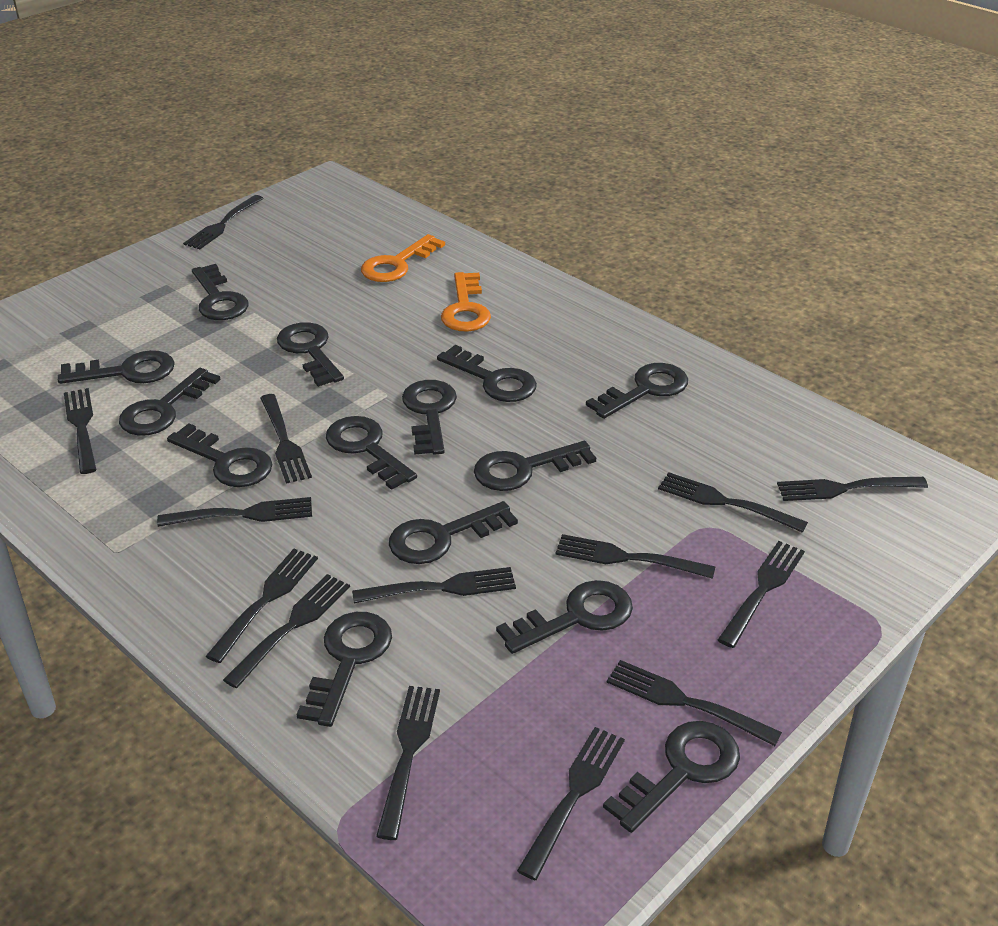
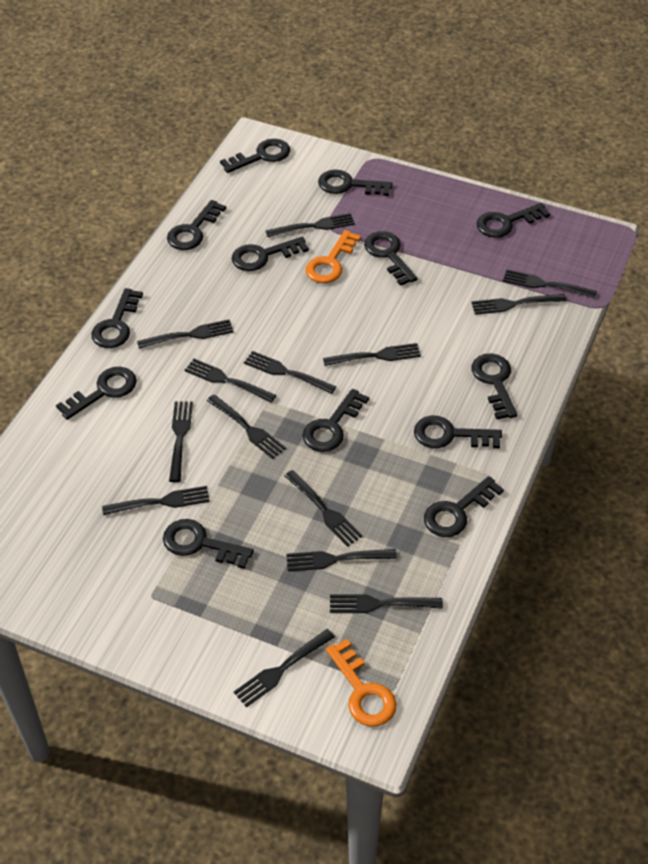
black key: 14 -> 13

